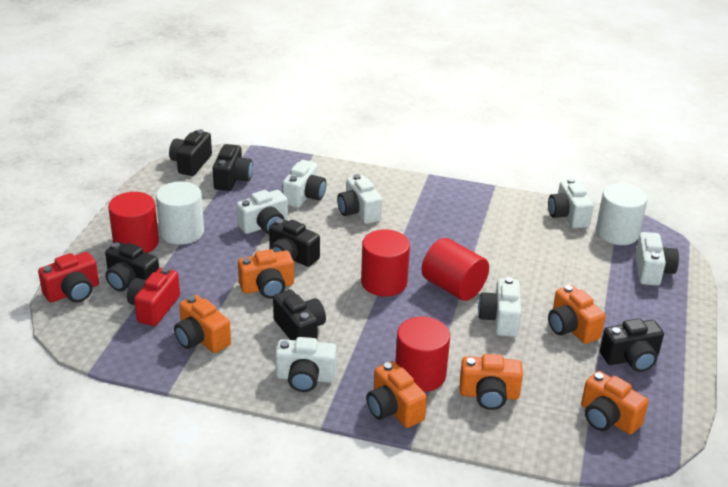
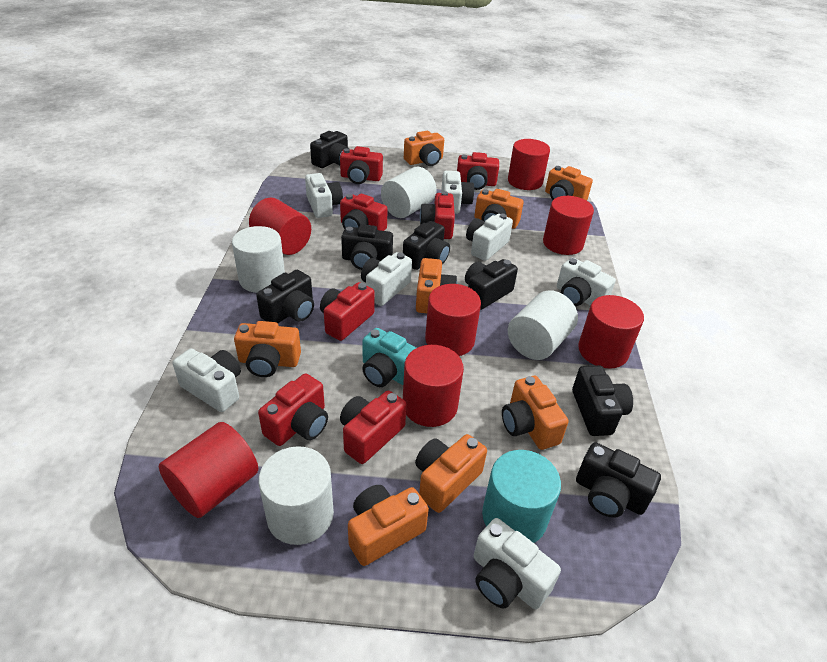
black camera: 6 -> 7
orange camera: 6 -> 8
red camera: 2 -> 7
red cylinder: 4 -> 7
turquoise camera: 0 -> 1
turquoise cylinder: 0 -> 1
white cylinder: 2 -> 4

